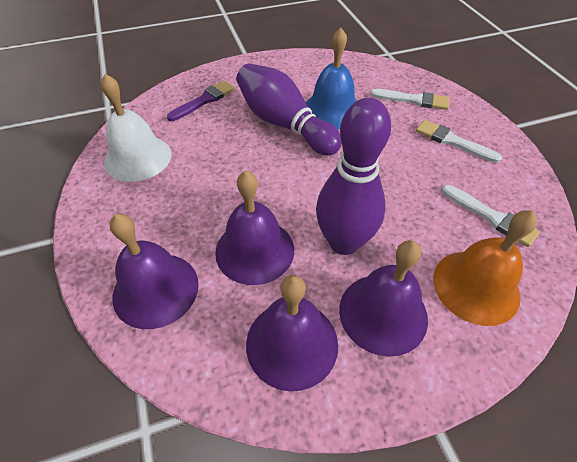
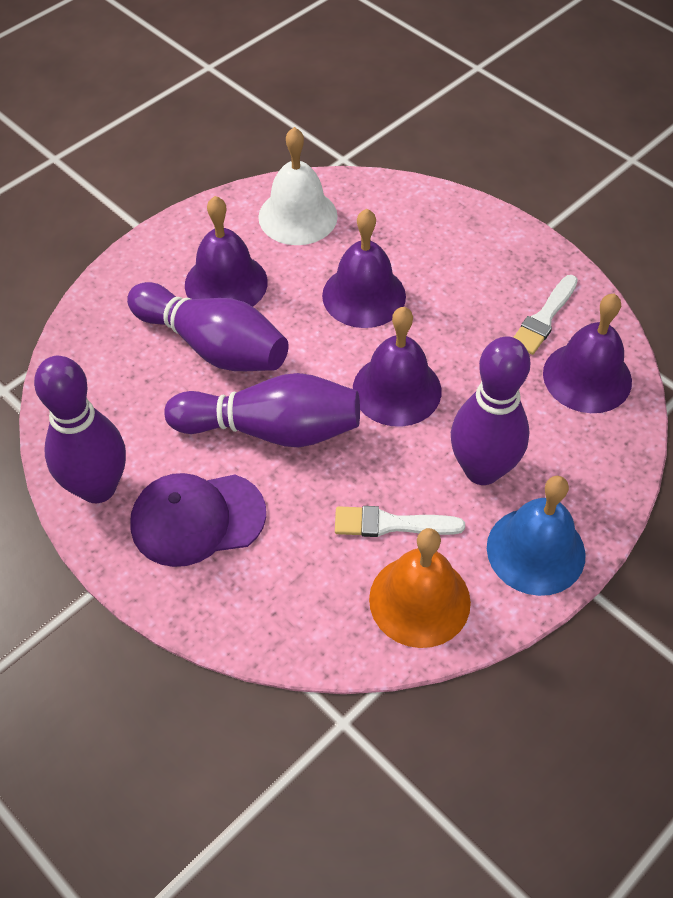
purple bowling pin: 2 -> 4
purple brush: 1 -> 0
purple cap: 0 -> 1
white brush: 3 -> 2

